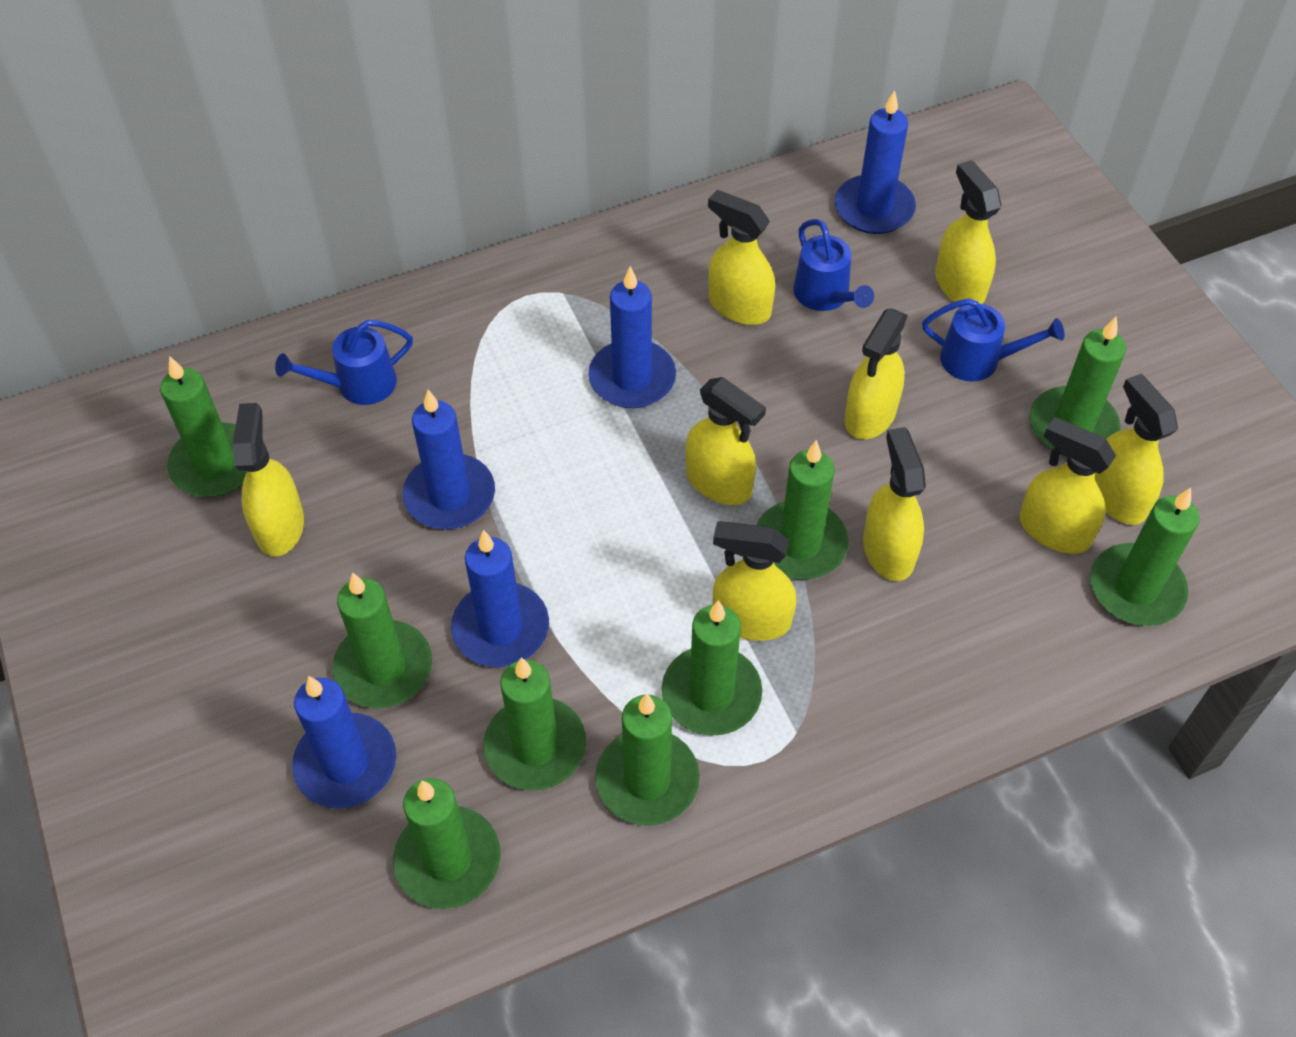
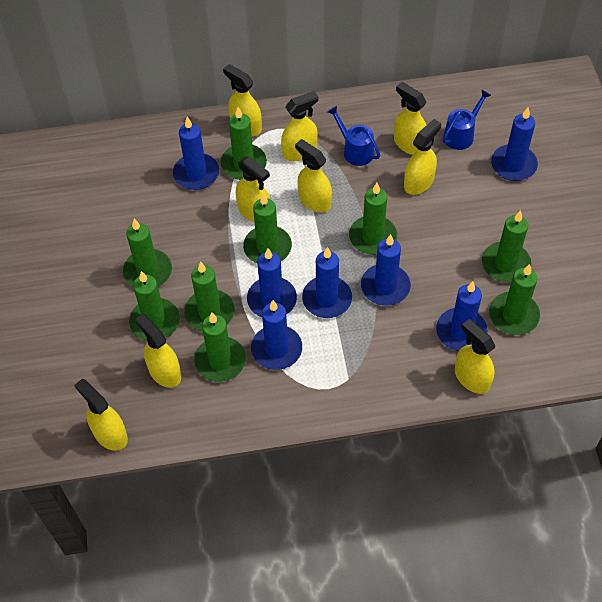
blue candle: 5 -> 7
blue watering can: 3 -> 2

